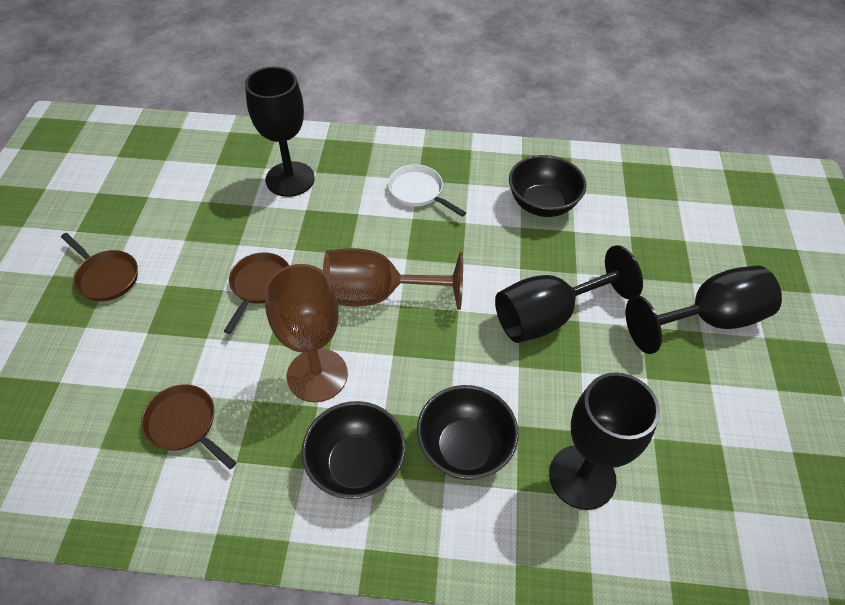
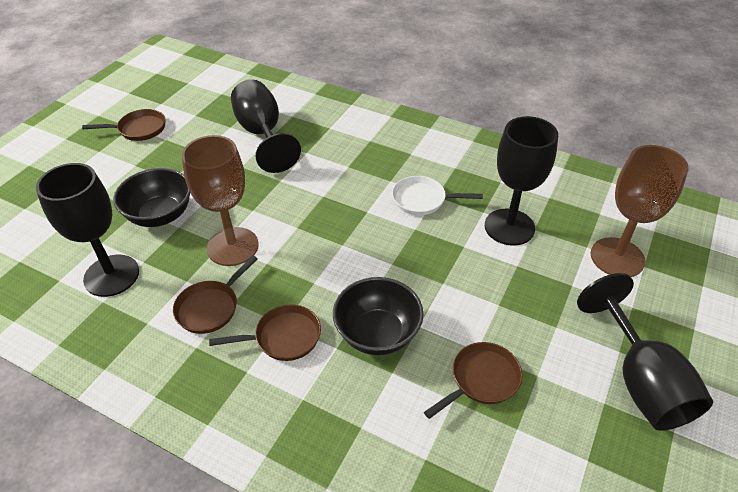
black bowl: 3 -> 2
brown pan: 3 -> 4

